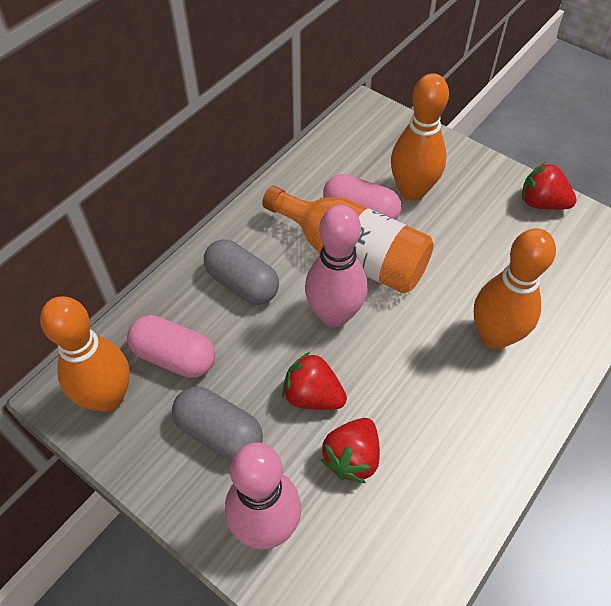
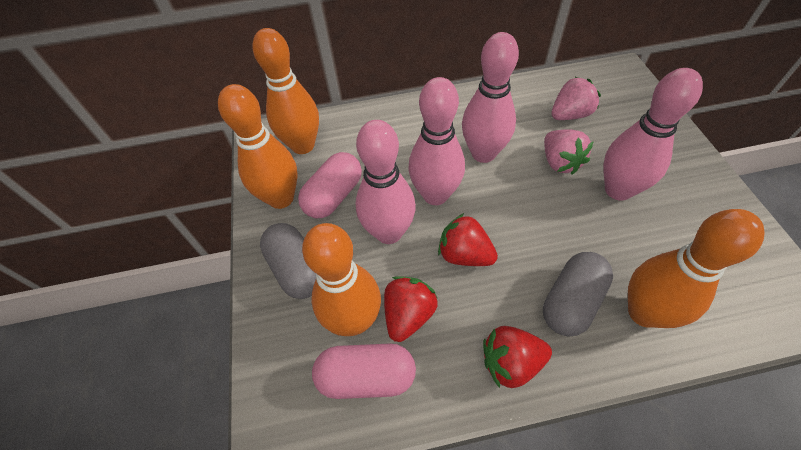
orange bottle: 1 -> 0
orange bowling pin: 3 -> 4
pink bowling pin: 2 -> 4
pink strawberry: 0 -> 2

